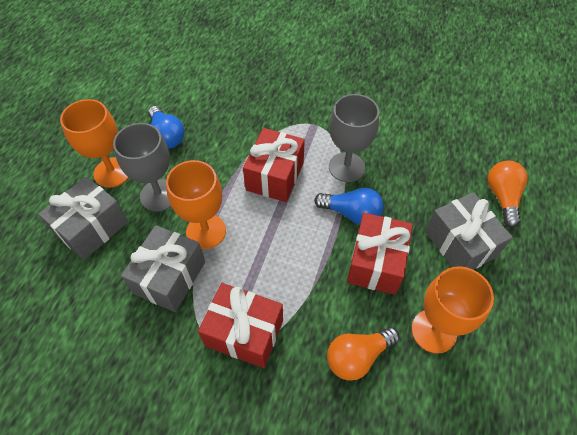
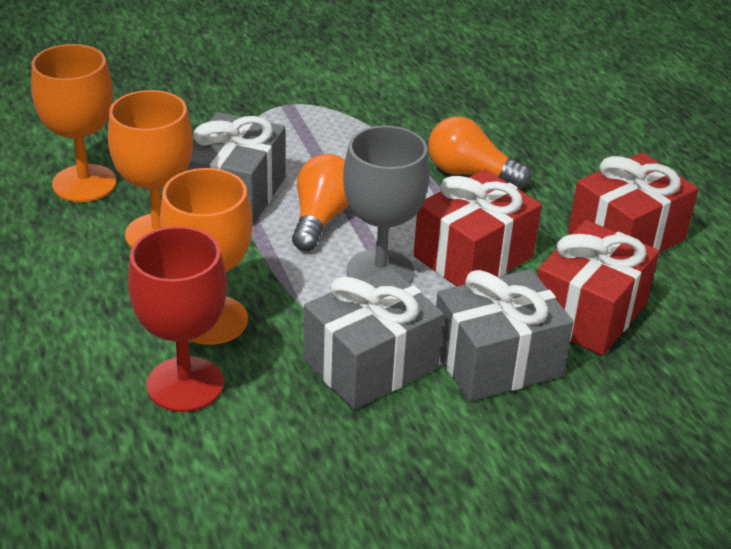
blue light bulb: 2 -> 0
grey goblet: 2 -> 1
red goblet: 0 -> 1

